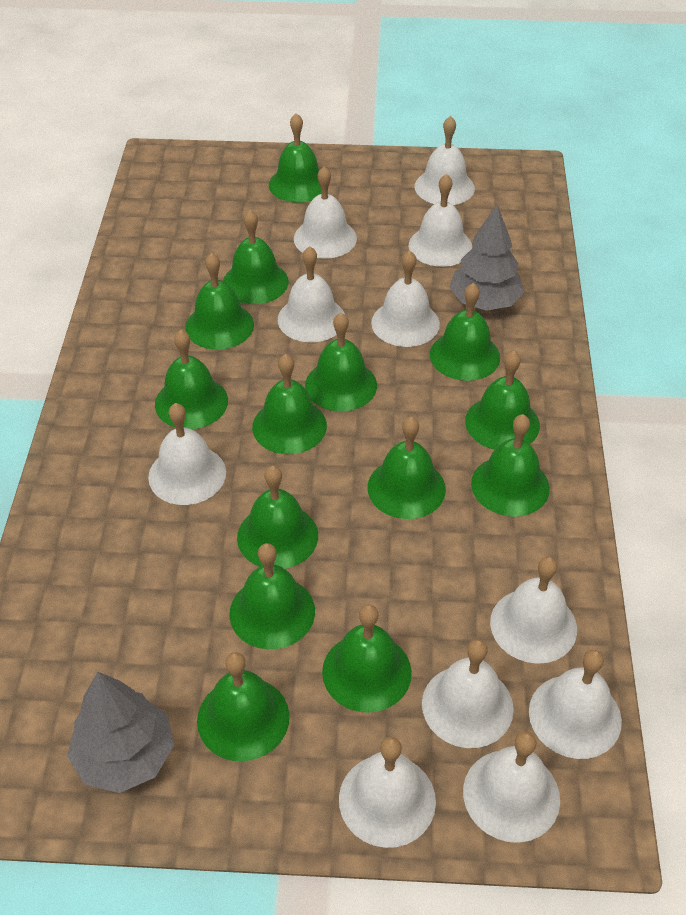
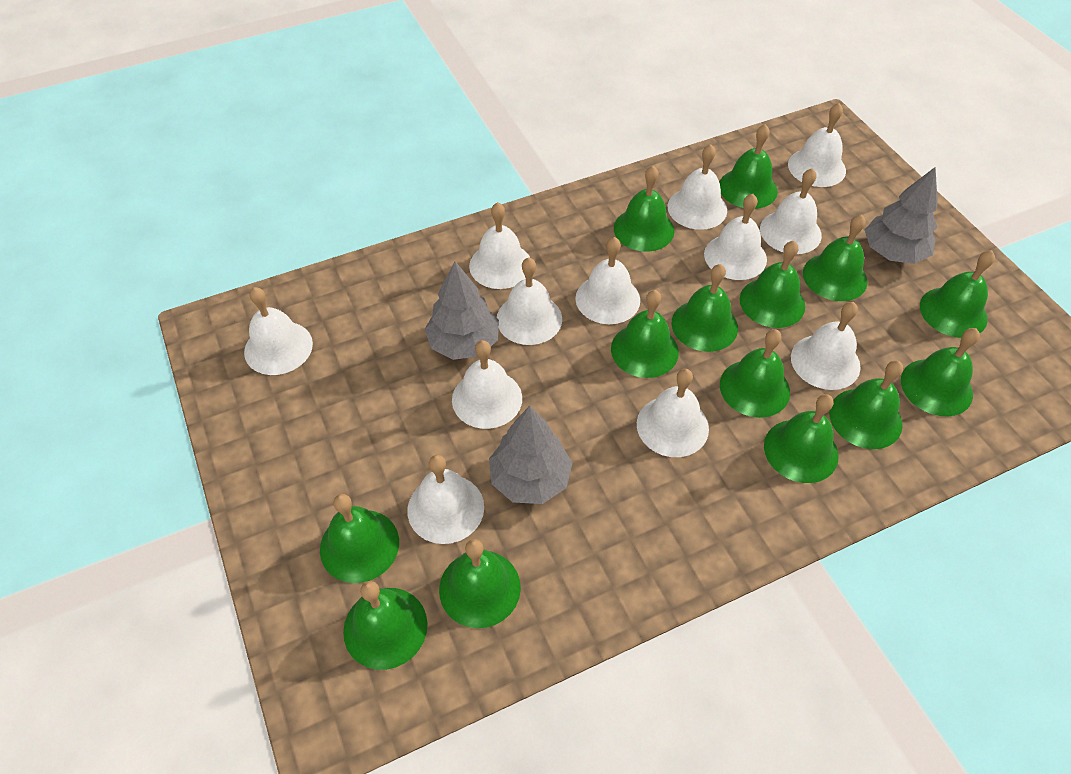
grey tree: 2 -> 3
white bell: 11 -> 12

